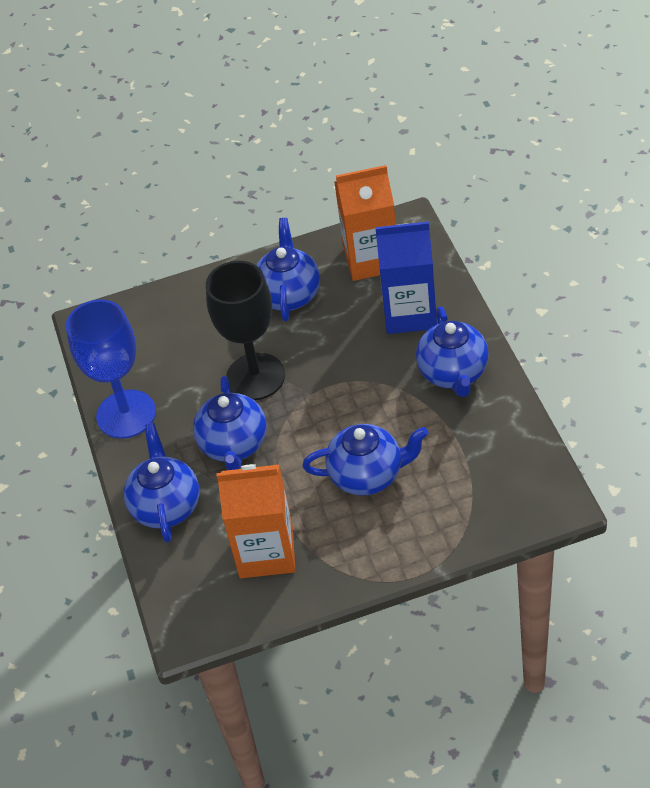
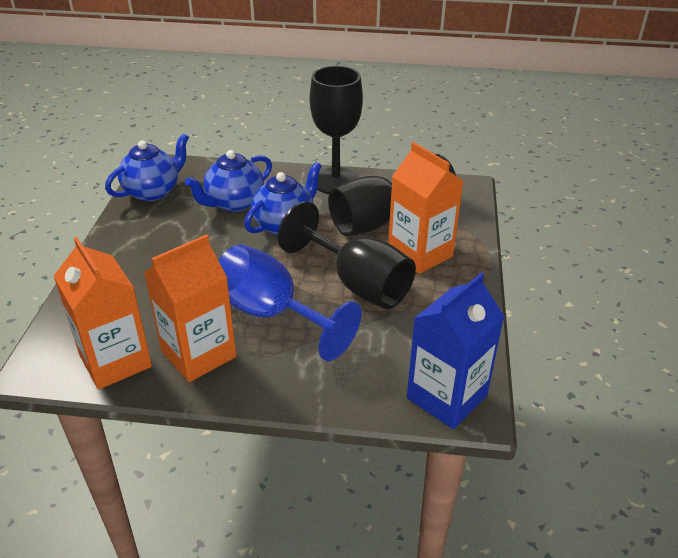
black goblet: 1 -> 3
blue teapot: 5 -> 3
orange carton: 2 -> 3

